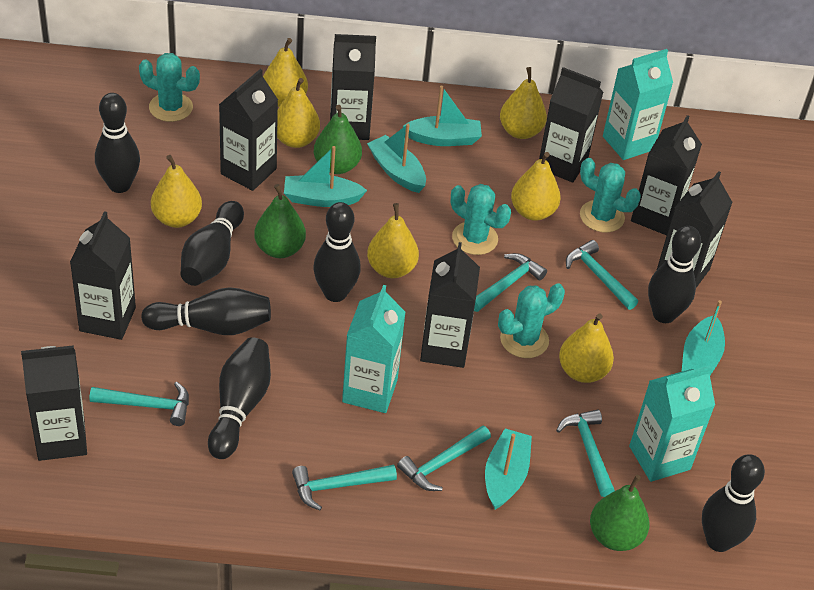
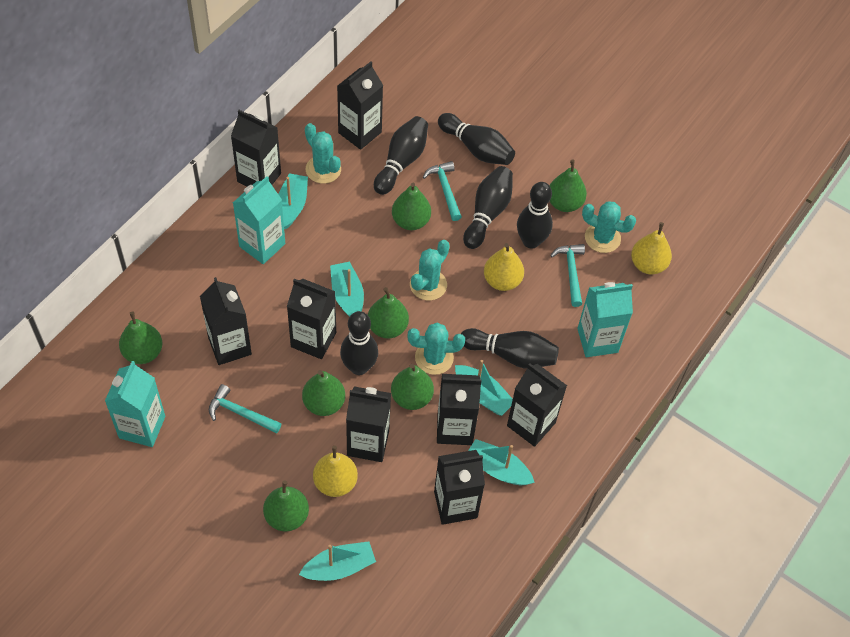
black bowling pin: 7 -> 6
green pear: 3 -> 7
turquoise hammer: 6 -> 3
yellow pear: 7 -> 3

